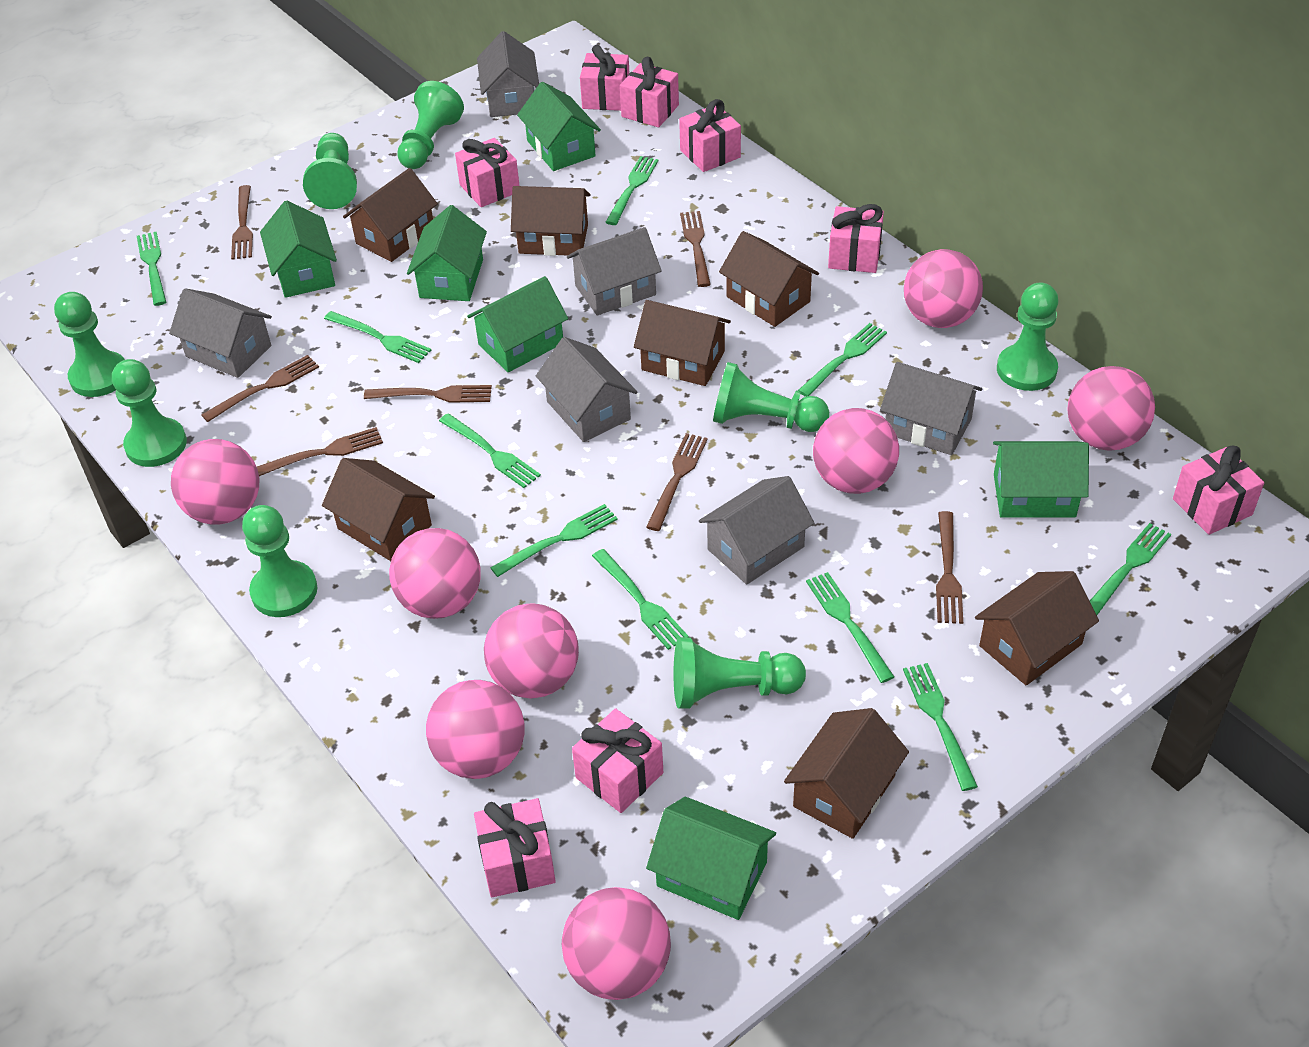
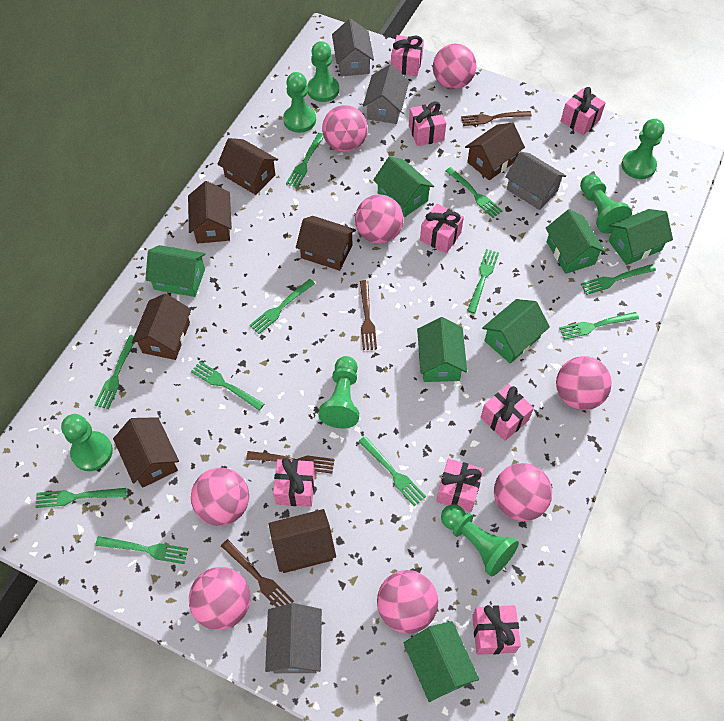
brown fork: 7 -> 4
green fork: 10 -> 11
green house: 6 -> 7
green pawn: 8 -> 7
grey house: 6 -> 4

